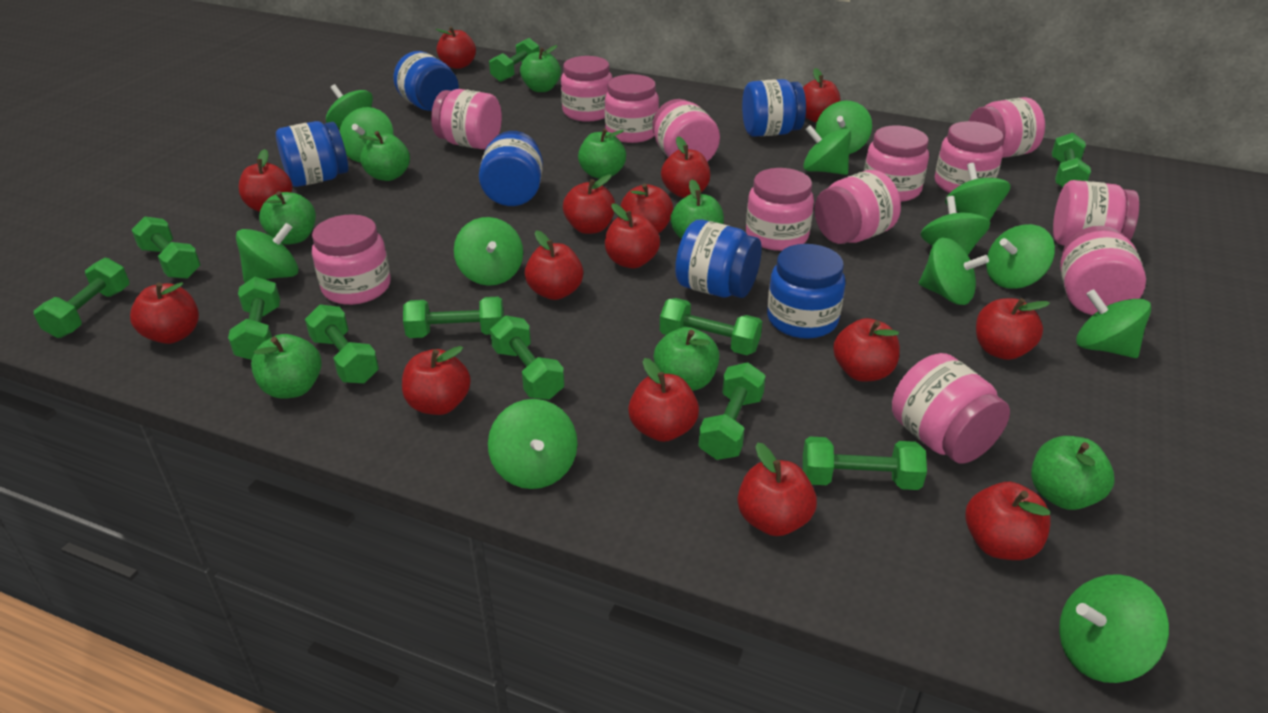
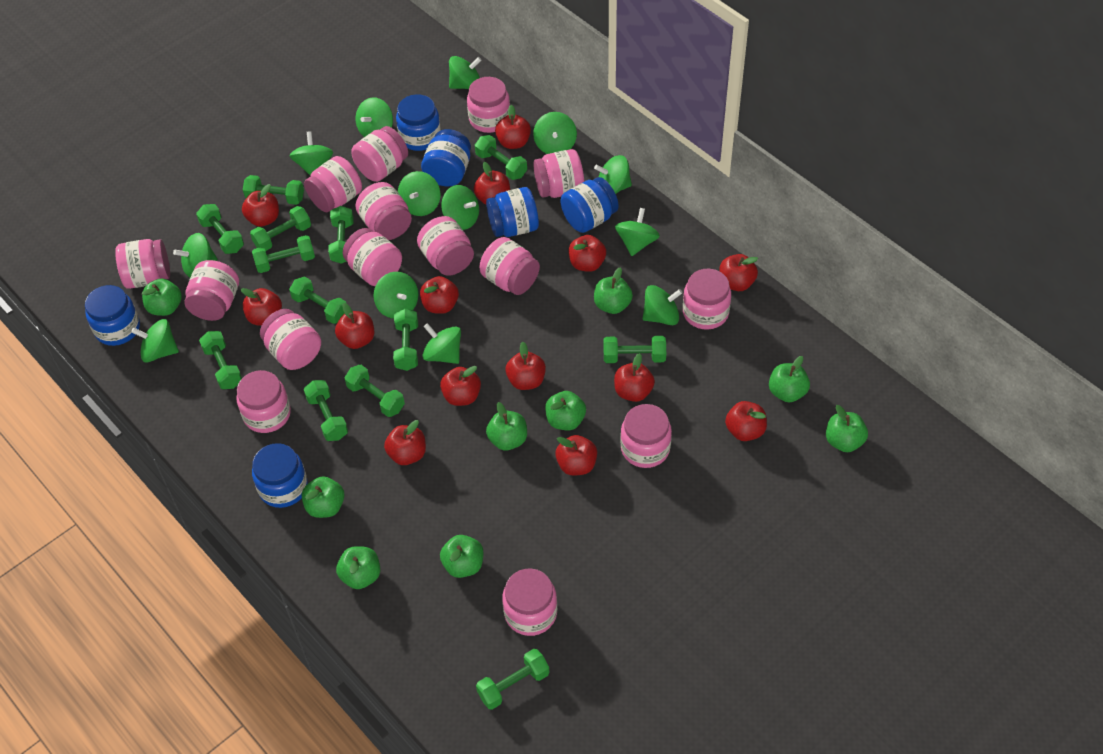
green apple: 8 -> 9
green dumbbell: 11 -> 13
pink jar: 13 -> 15
red apple: 15 -> 14

